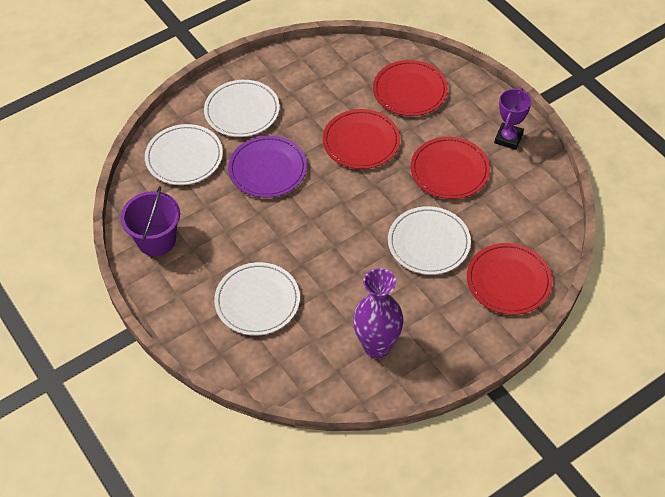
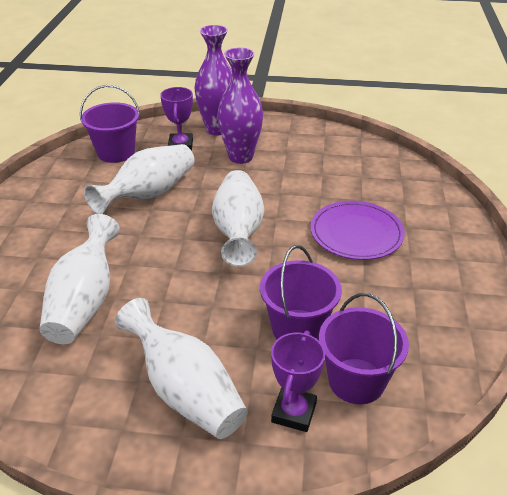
purple bucket: 1 -> 3
purple trophy: 1 -> 2
purple vase: 1 -> 2
red plate: 4 -> 0
white plate: 4 -> 0
white vase: 0 -> 4

